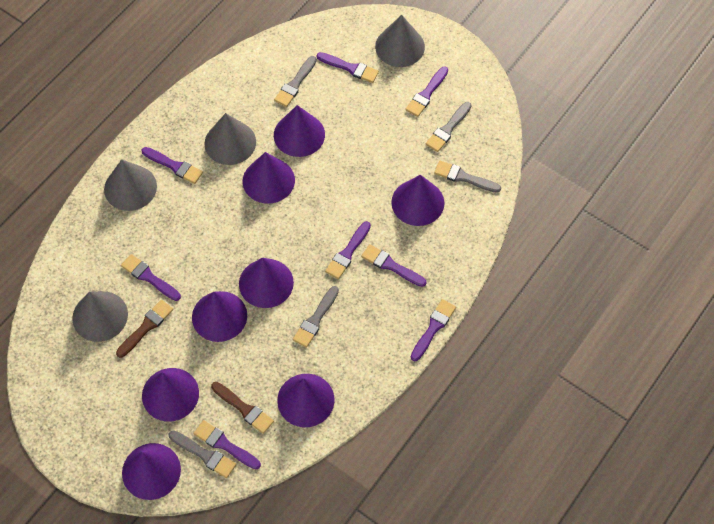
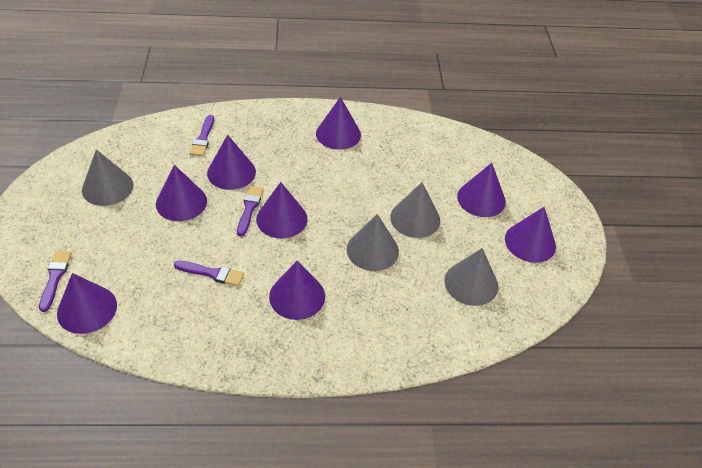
brown brush: 2 -> 0
grey brush: 5 -> 0
purple brush: 8 -> 4

